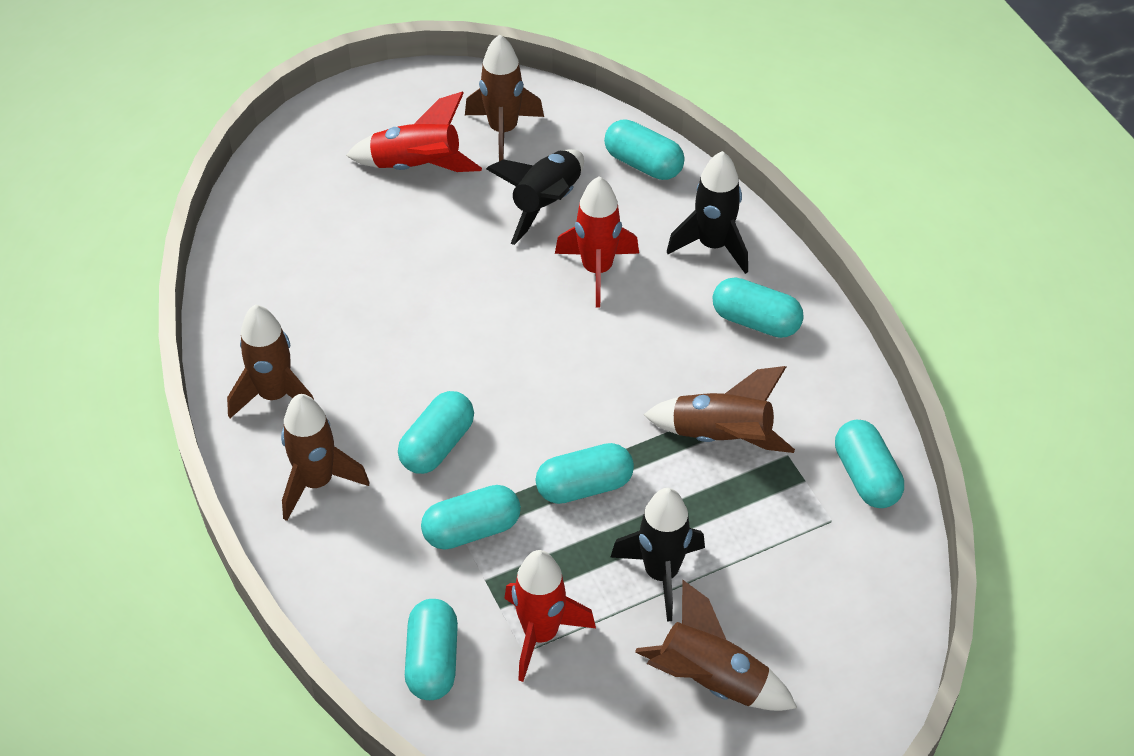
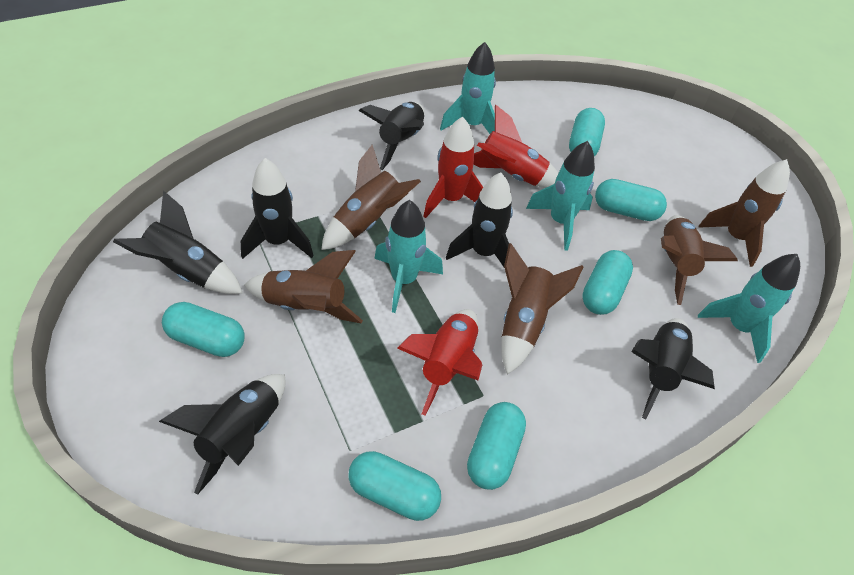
black rocket: 3 -> 6
turquoise capsule: 7 -> 6
turquoise rocket: 0 -> 4

